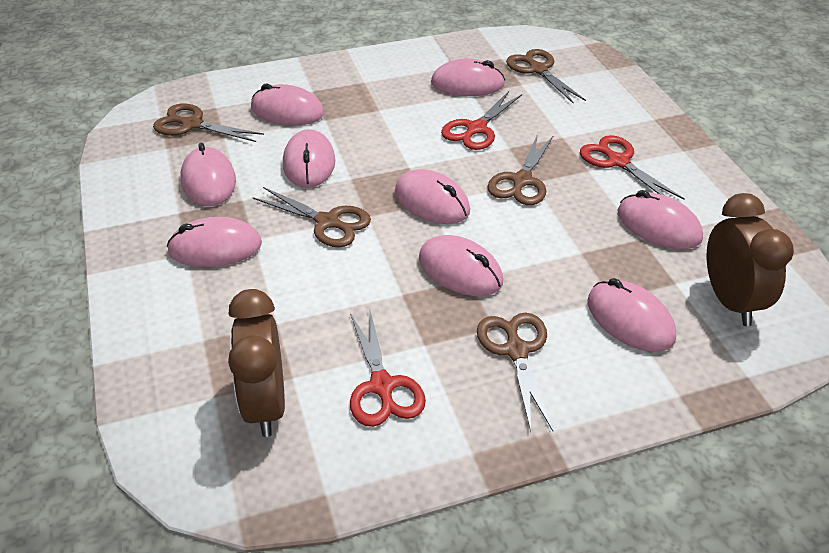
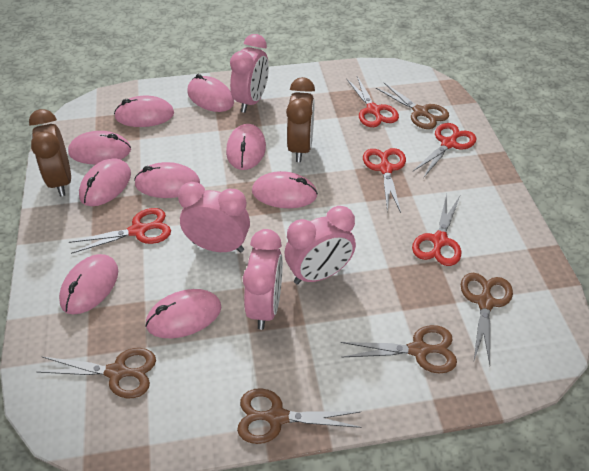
pink clock: 0 -> 4
red scissors: 3 -> 5

